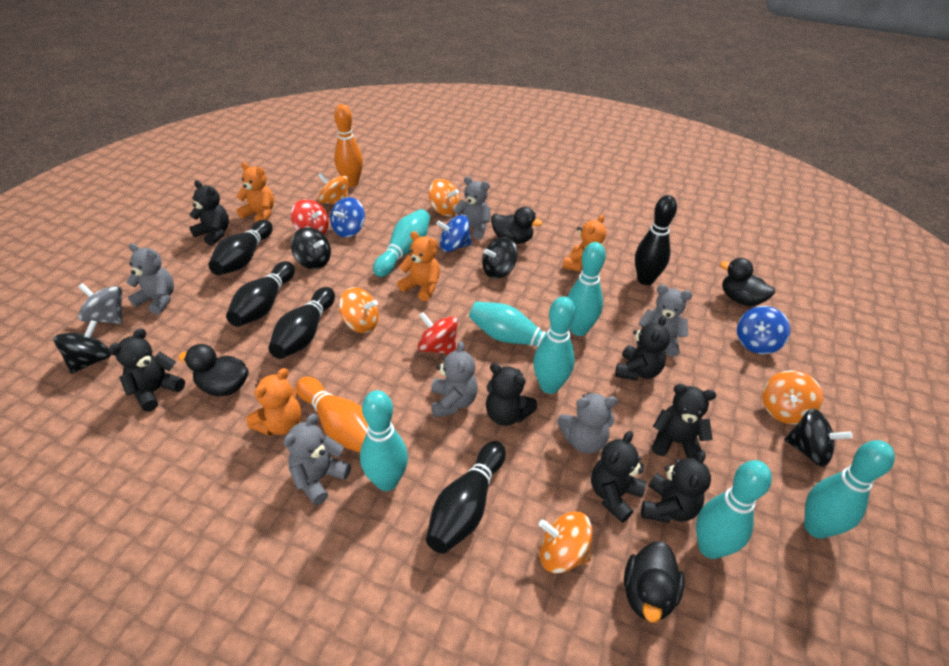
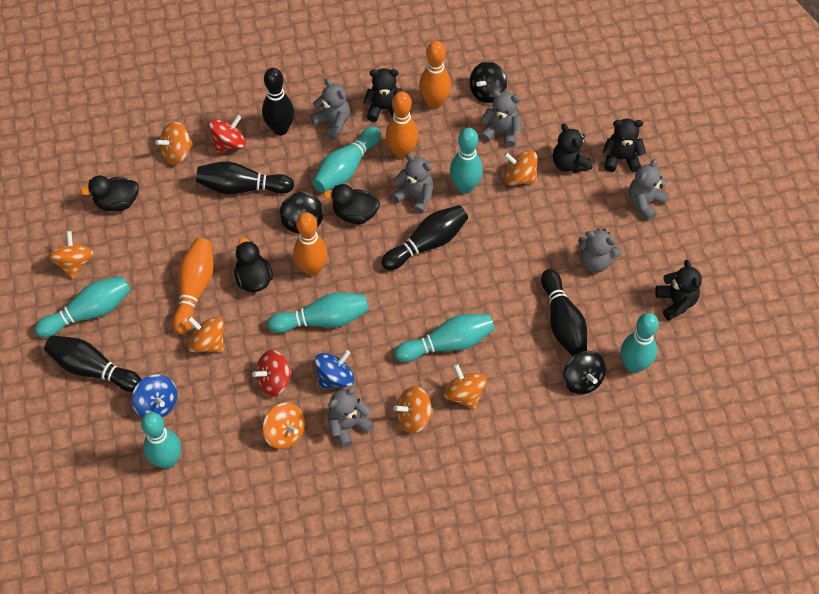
black duck: 4 -> 3
black spinning top: 4 -> 3
black teddy bear: 7 -> 4
blue spinning top: 3 -> 2
grey spinning top: 1 -> 0
orange bowling pin: 2 -> 4
orange spinning top: 5 -> 7
orange teddy bear: 4 -> 0

